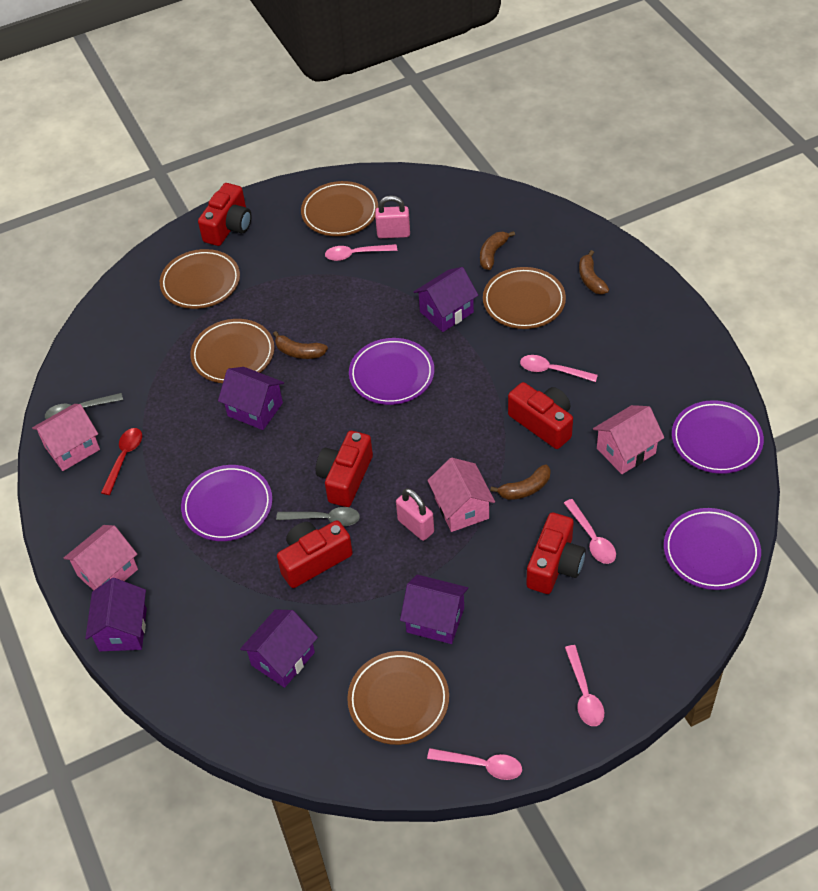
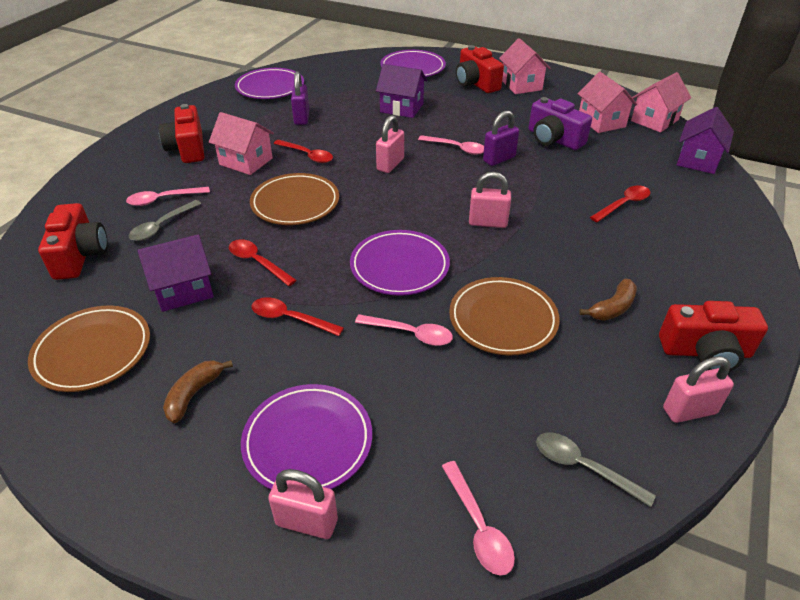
brown banana: 4 -> 2
brown plate: 5 -> 3
pink padlock: 2 -> 4
pink spoon: 5 -> 4
purple camera: 0 -> 1
purple house: 5 -> 3
purple padlock: 0 -> 2
red camera: 5 -> 4
red spoon: 1 -> 4

